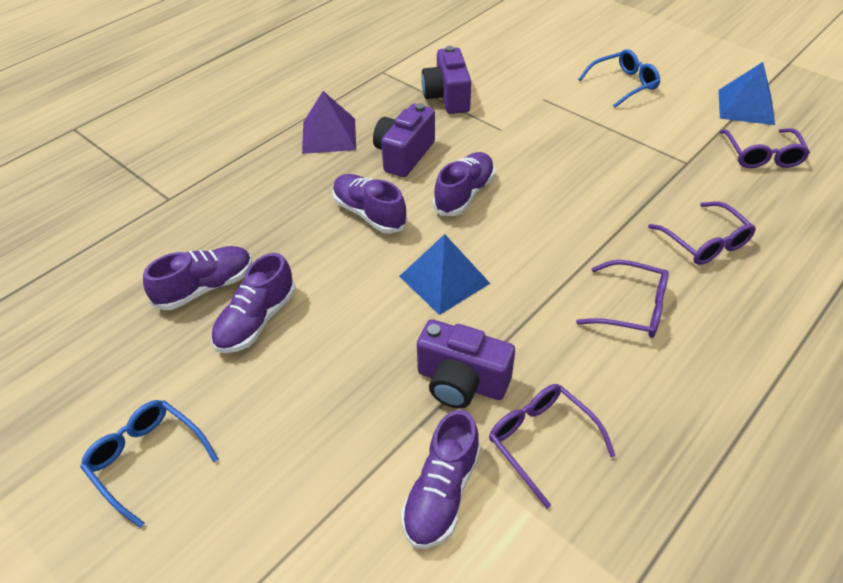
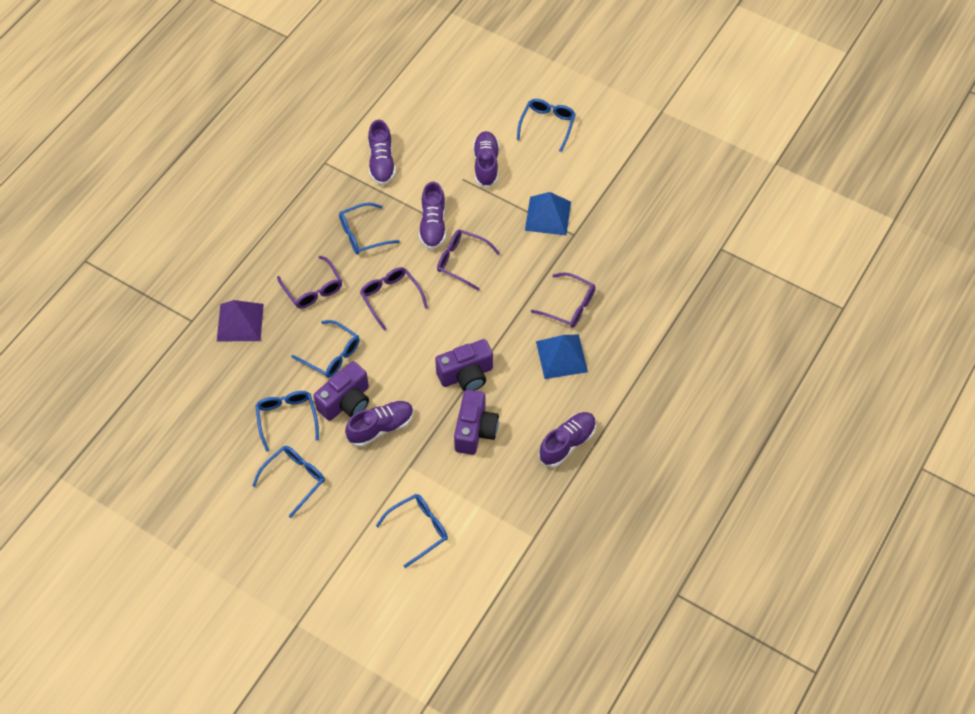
blue glasses: 2 -> 6

